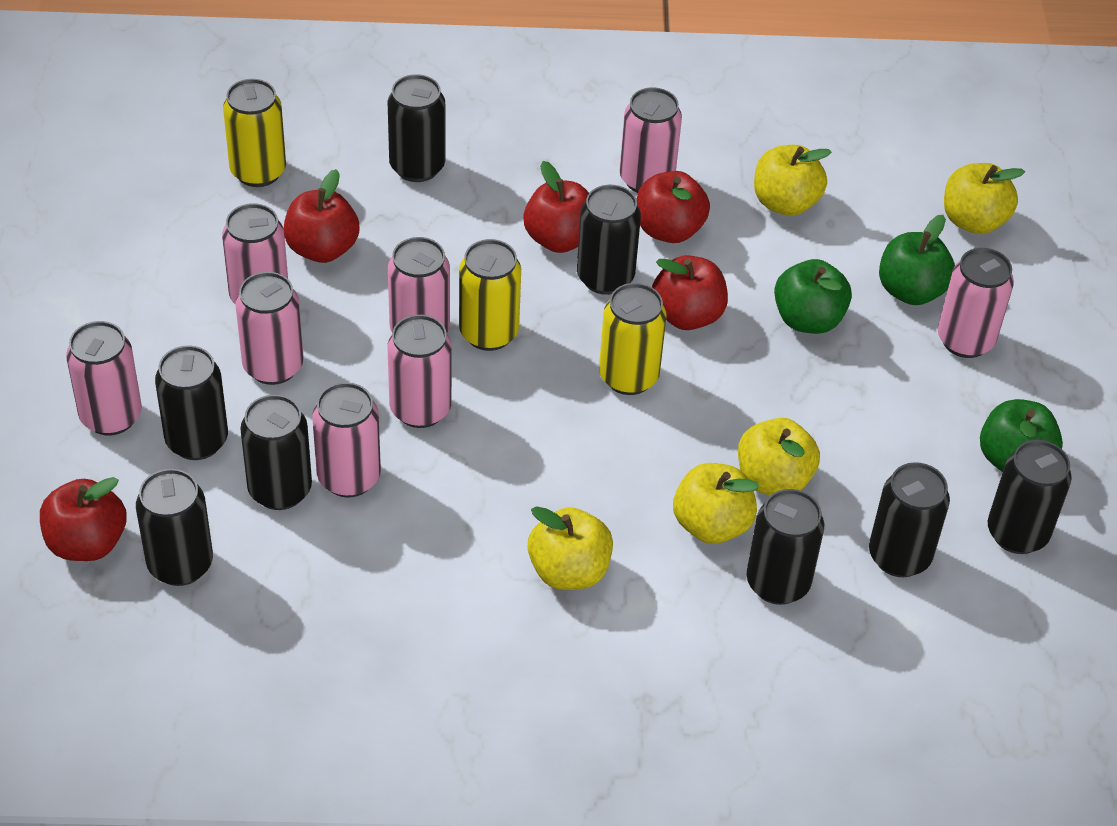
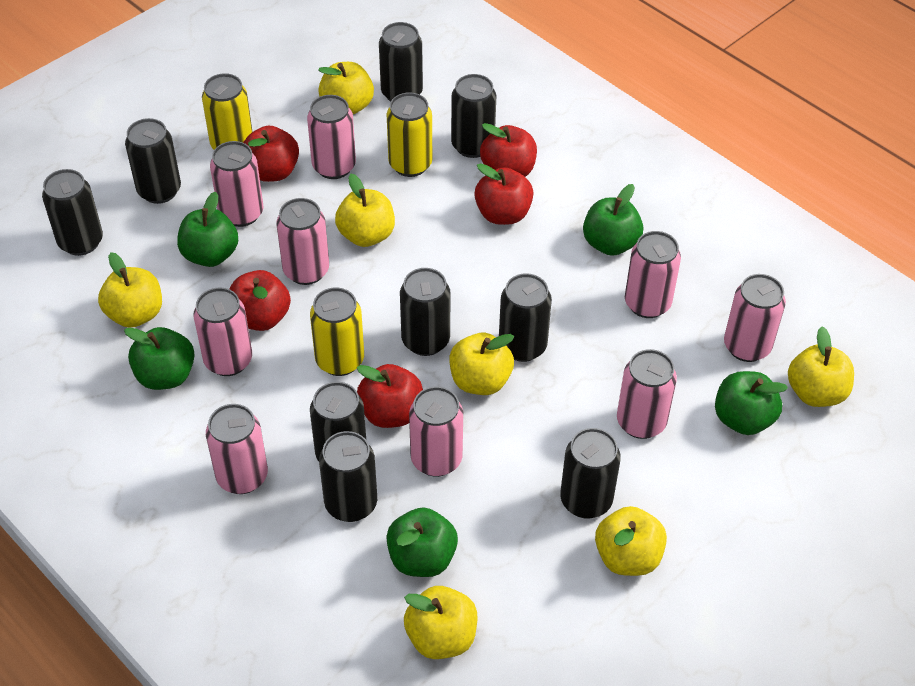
black can: 8 -> 9
green apple: 3 -> 5
pink can: 8 -> 9
yellow apple: 5 -> 7

